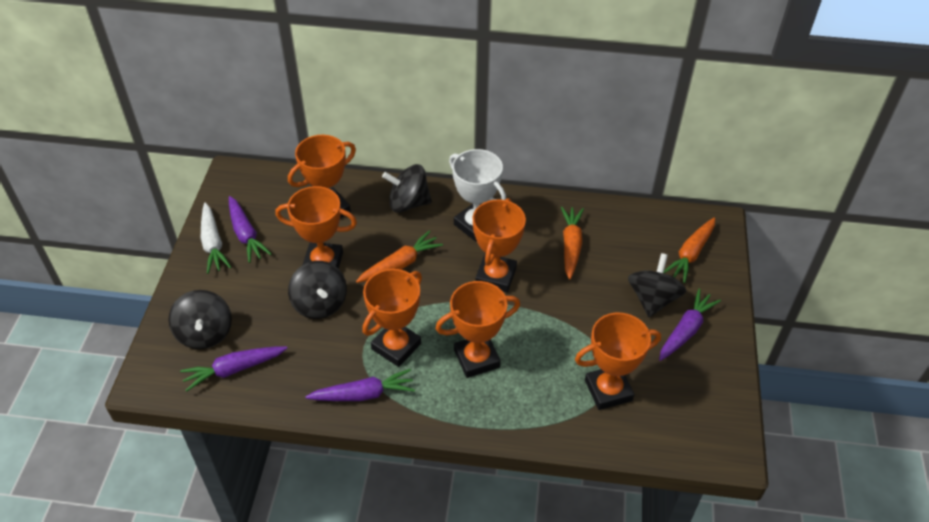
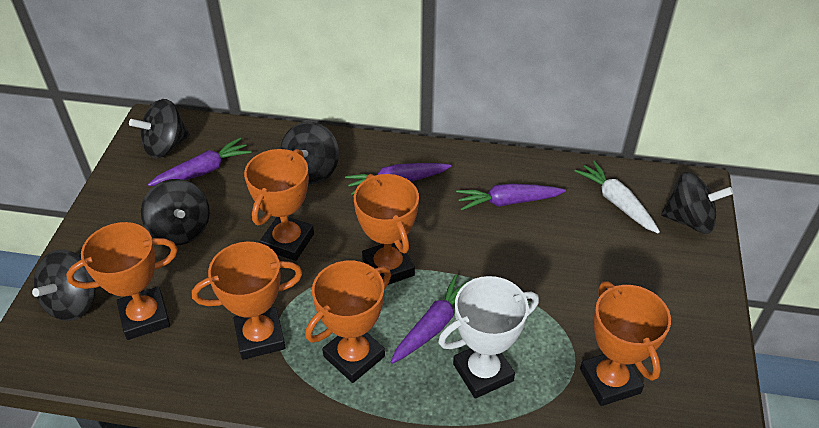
black spinning top: 4 -> 5
orange carrot: 3 -> 0

